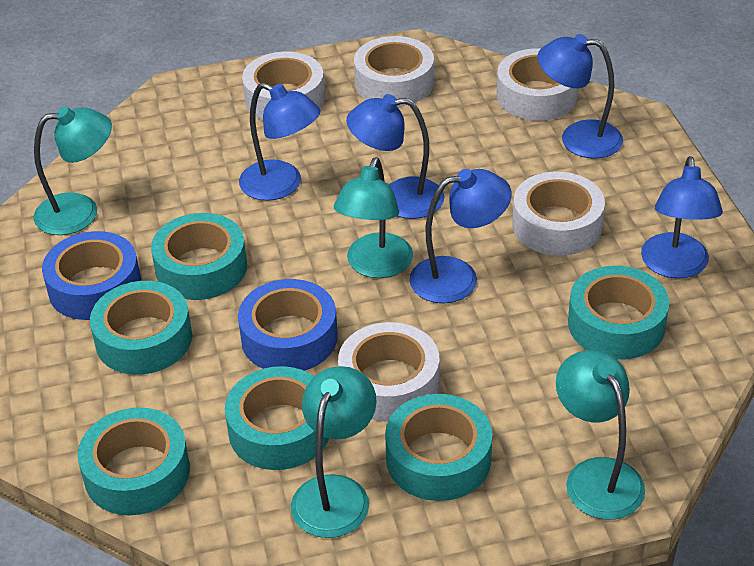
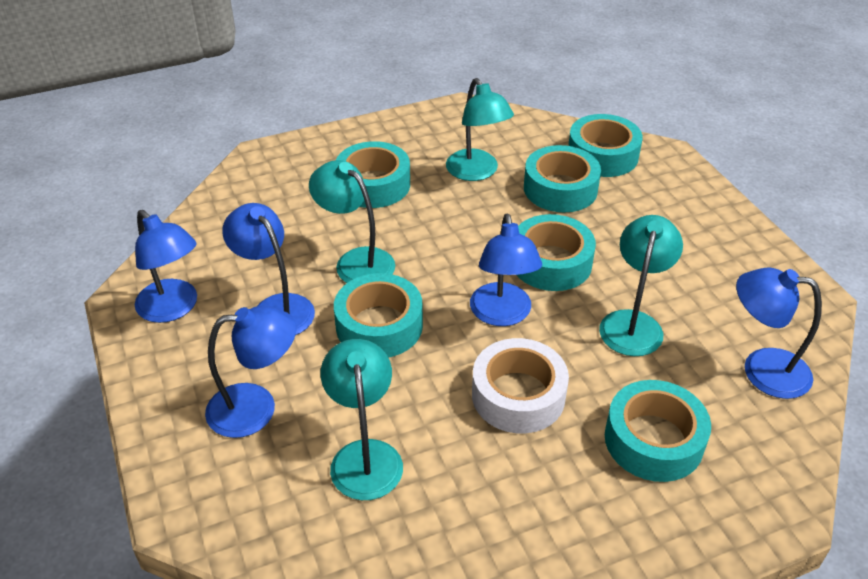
blue tape: 2 -> 0
white tape: 5 -> 1

